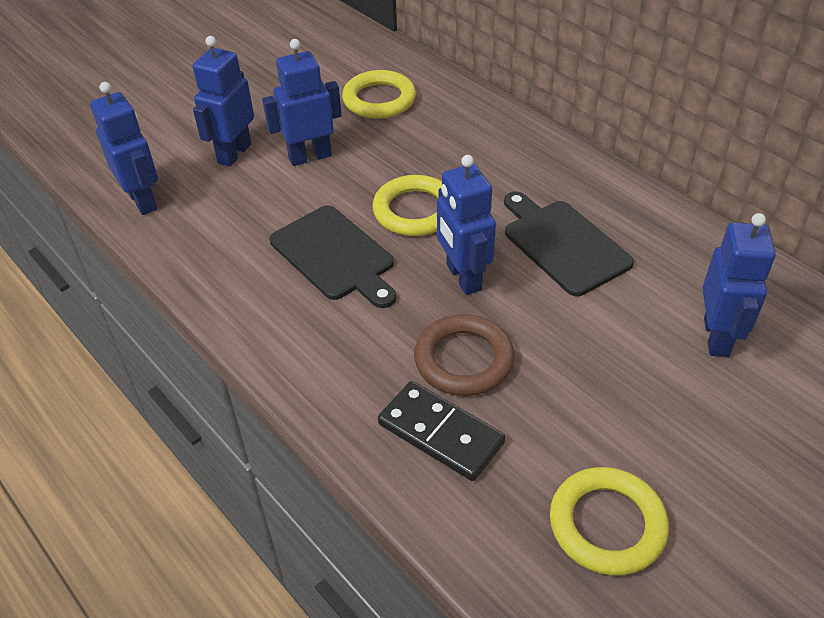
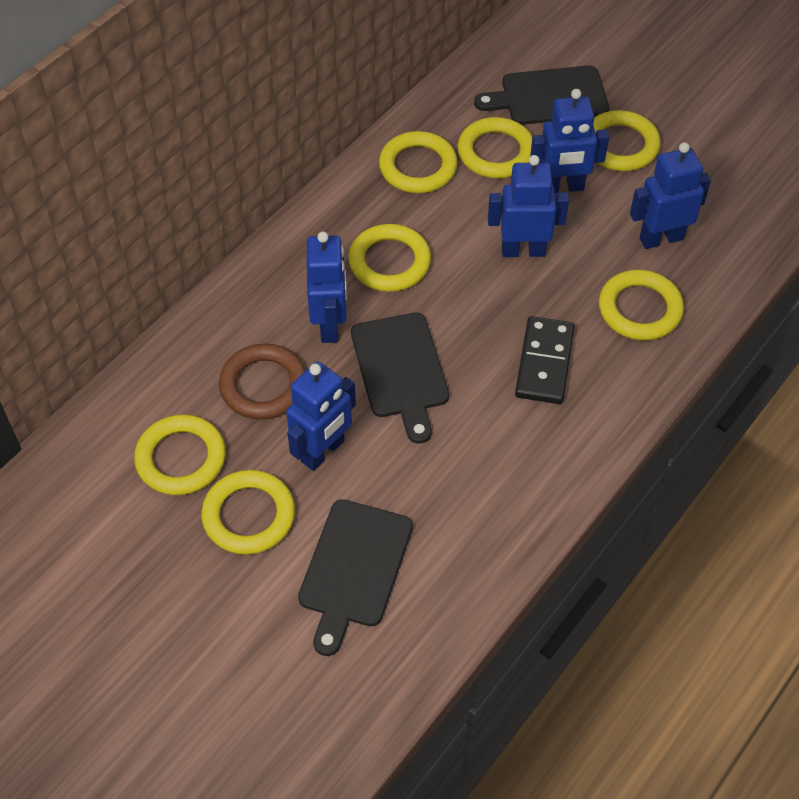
black cutting board: 2 -> 3
yellow ring: 3 -> 7

